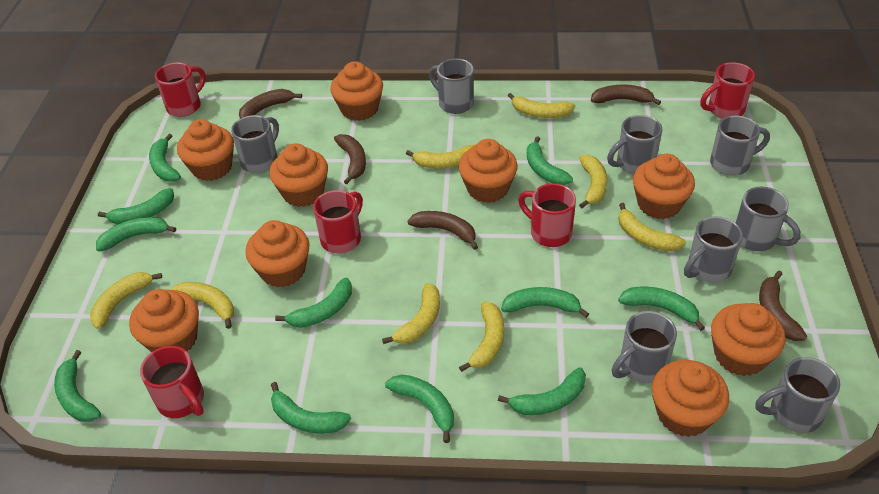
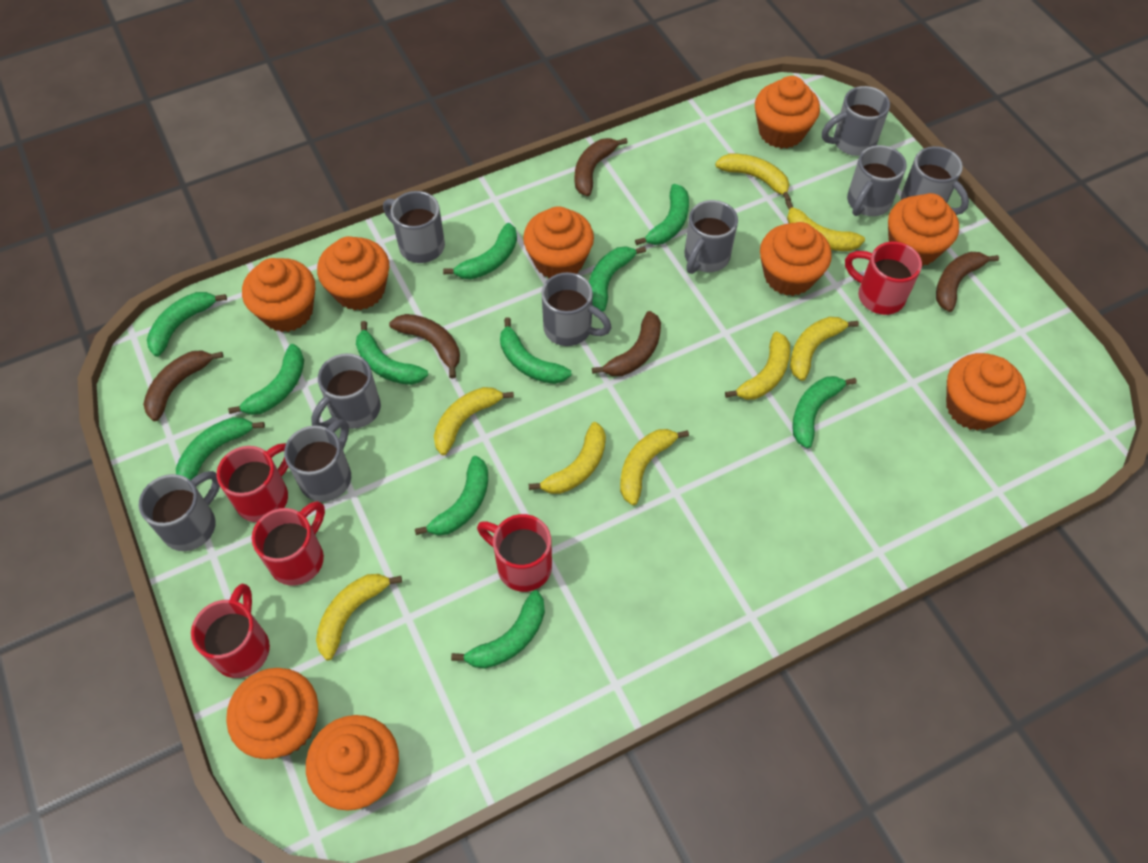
grey mug: 8 -> 9

